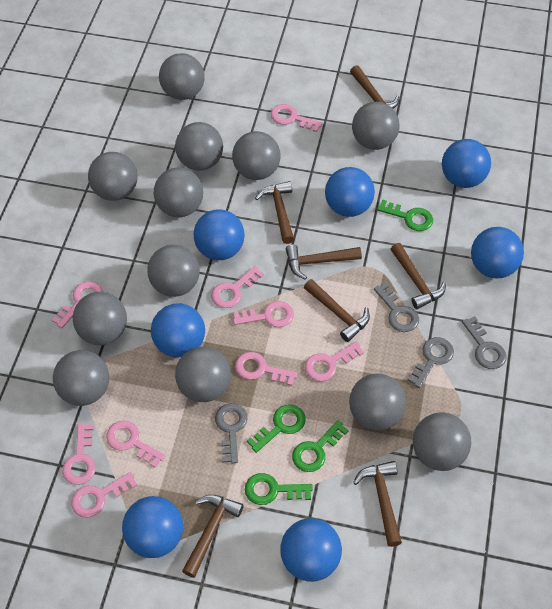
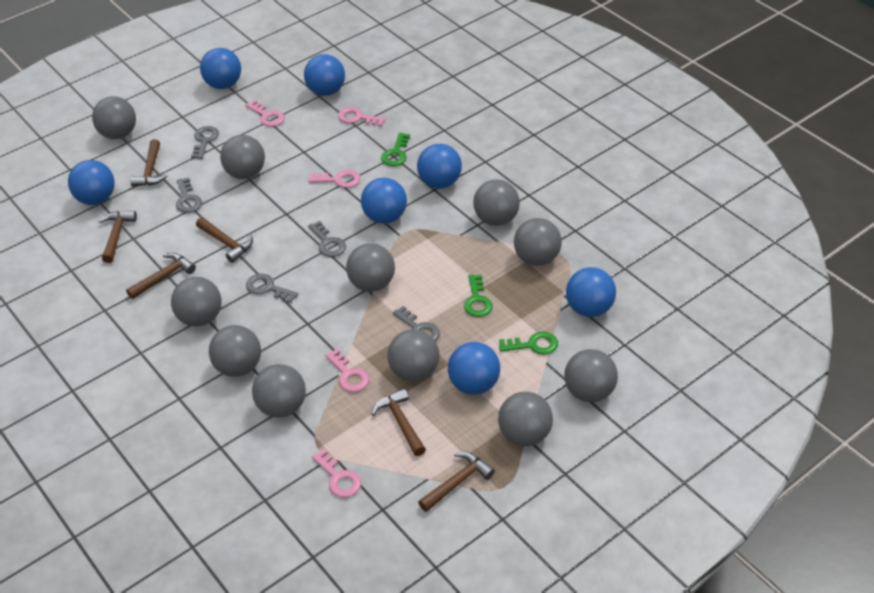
brown hammer: 7 -> 6
green key: 4 -> 3
grey ball: 12 -> 11
grey key: 4 -> 5
pink key: 9 -> 5

